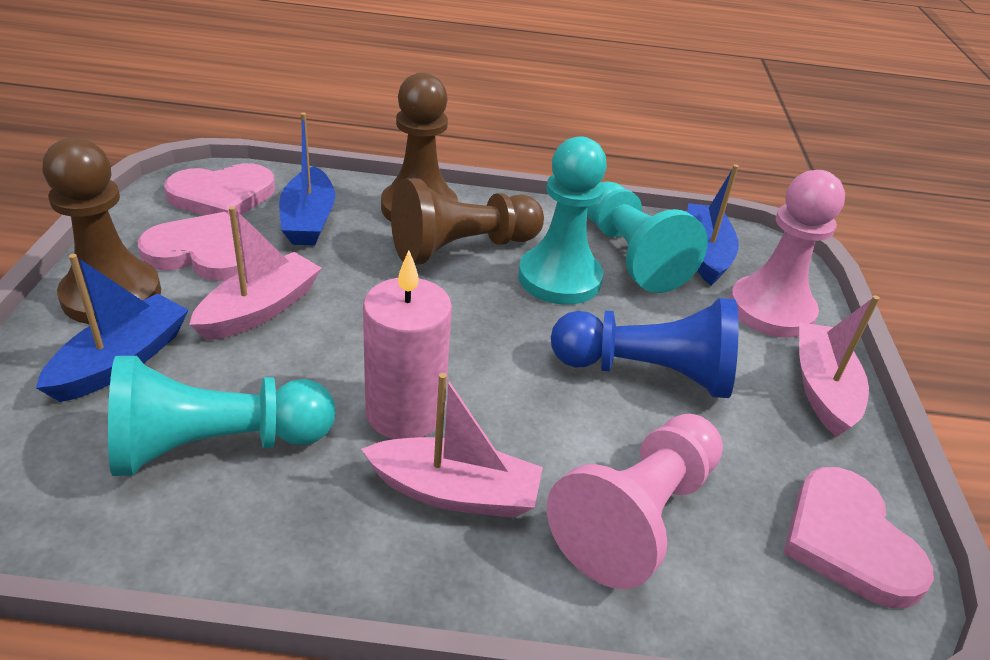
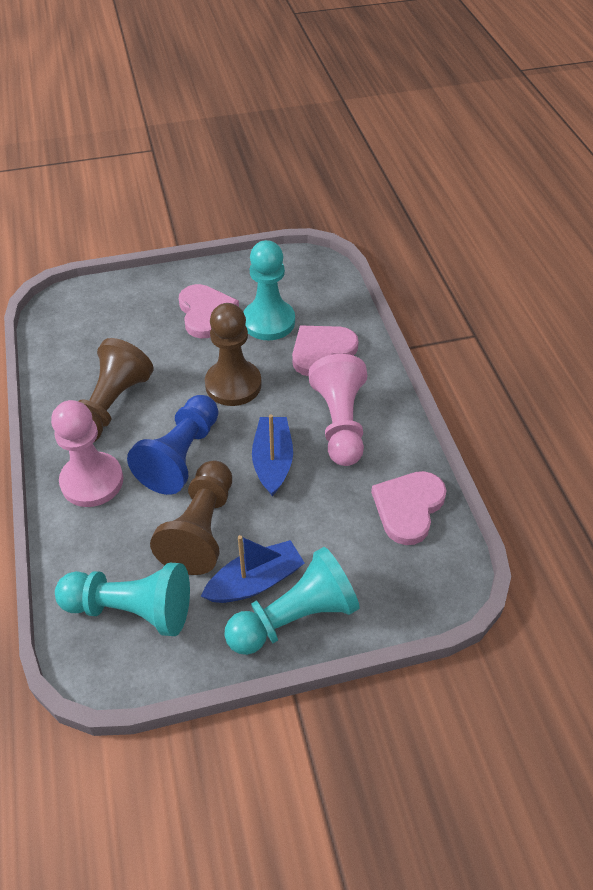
blue boat: 3 -> 2
pink boat: 3 -> 0
pink candle: 1 -> 0

